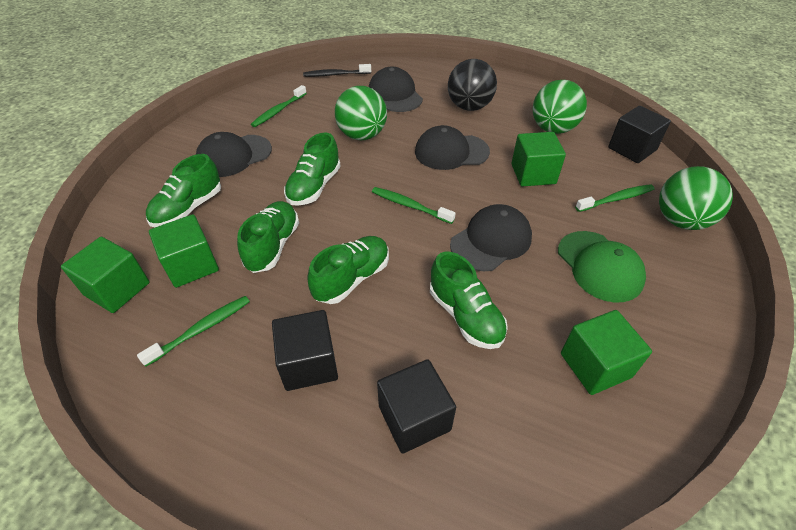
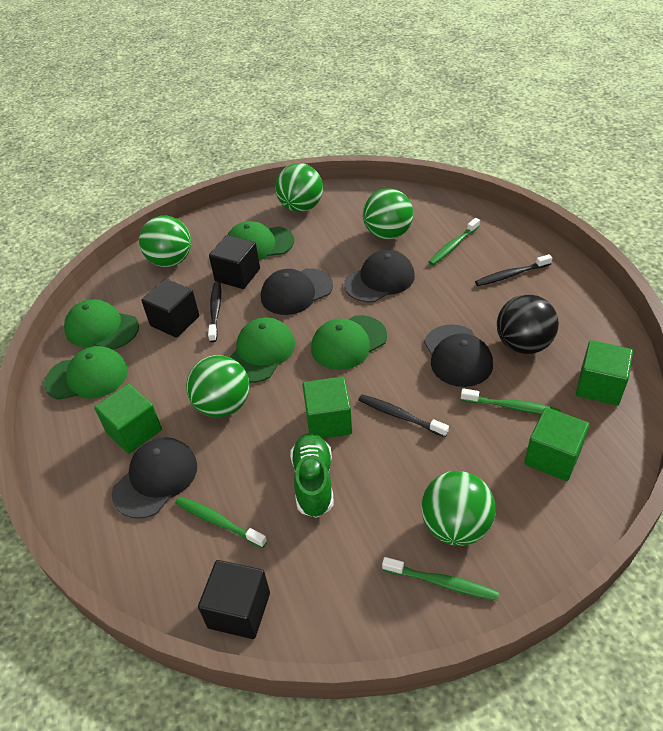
black toothbrush: 1 -> 3
green ball: 3 -> 5
green cap: 1 -> 5
green shoe: 5 -> 1

